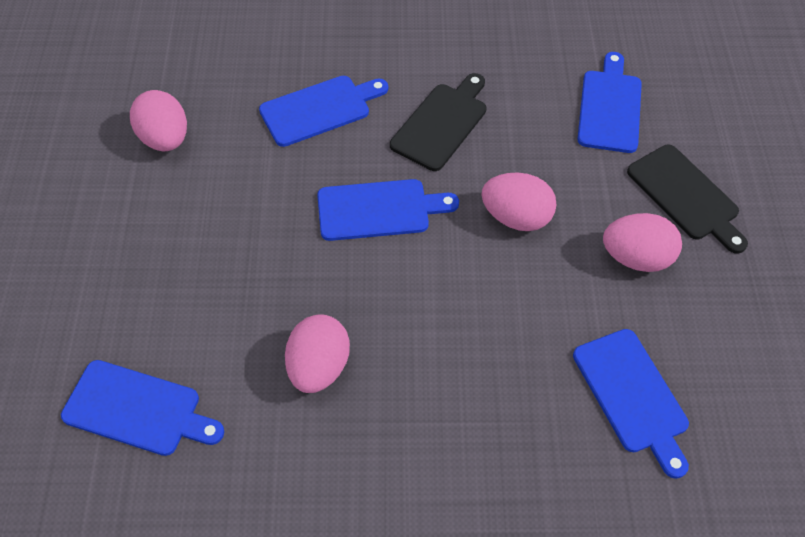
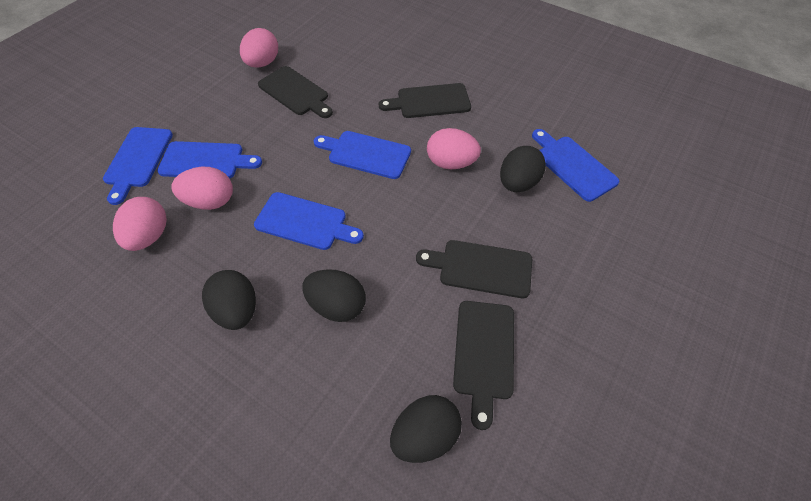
black cutting board: 2 -> 4
black egg: 0 -> 4

